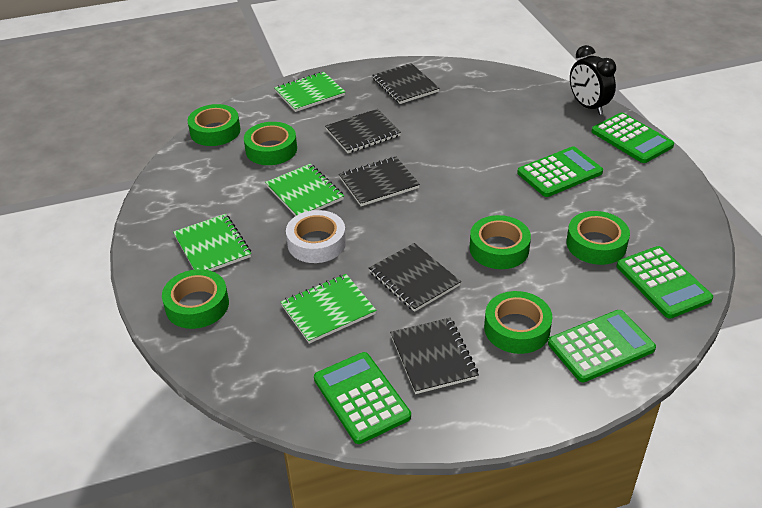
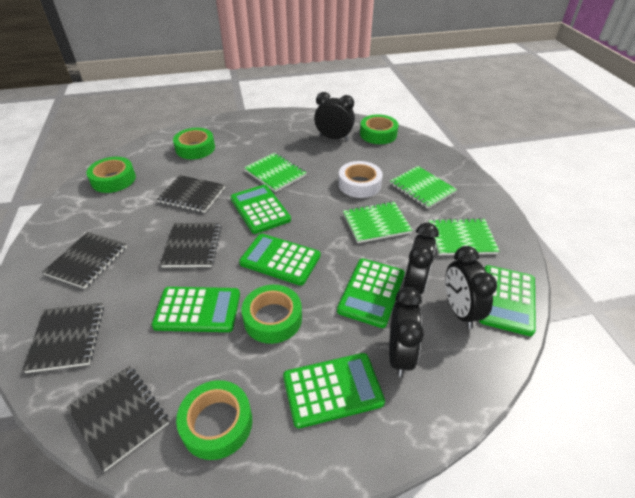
black clock: 1 -> 4
green calculator: 5 -> 6
green tape: 6 -> 5

